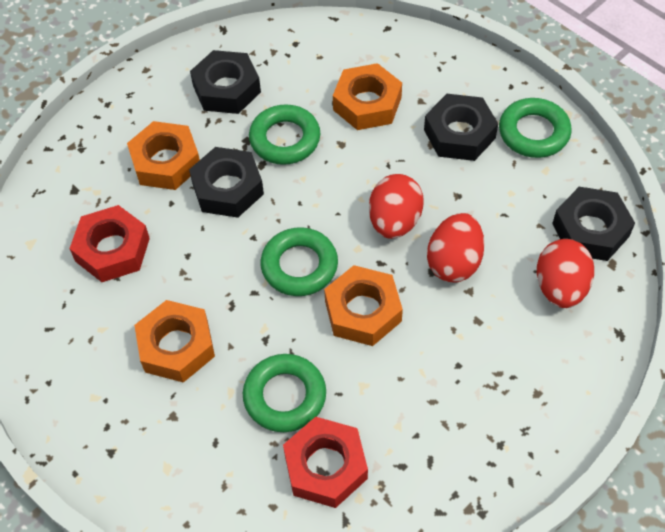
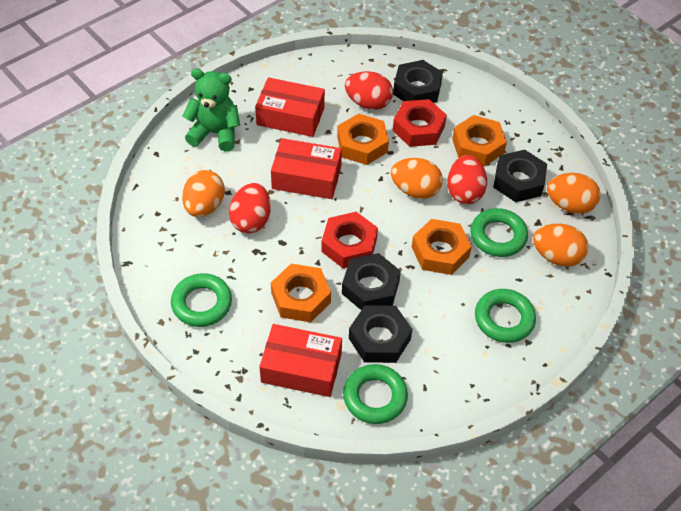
green teddy bear: 0 -> 1
orange egg: 0 -> 4
red box: 0 -> 3

